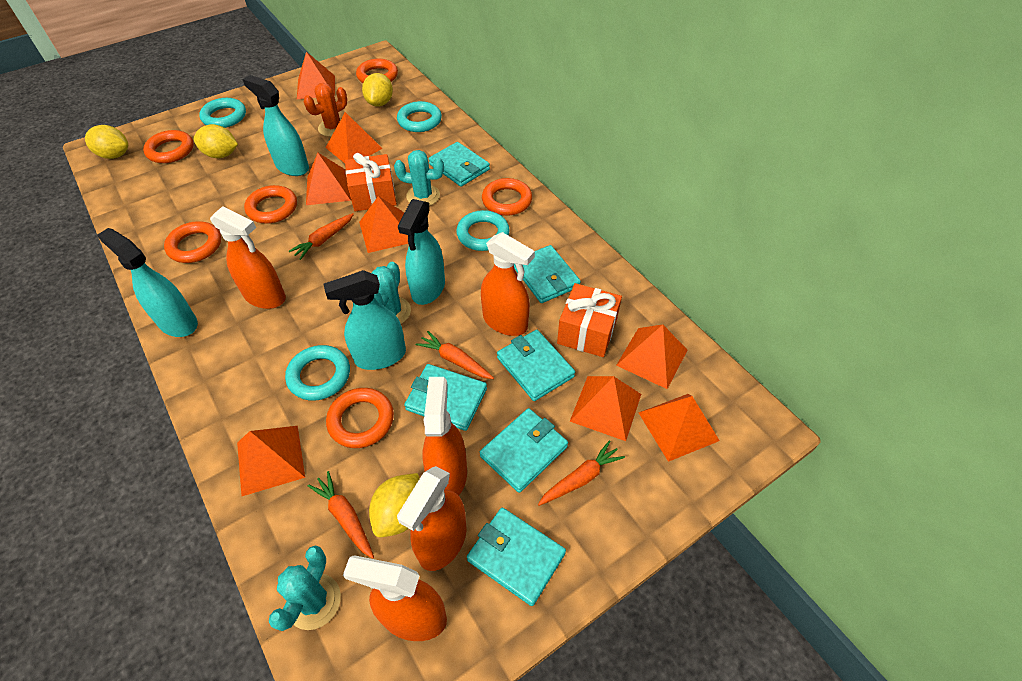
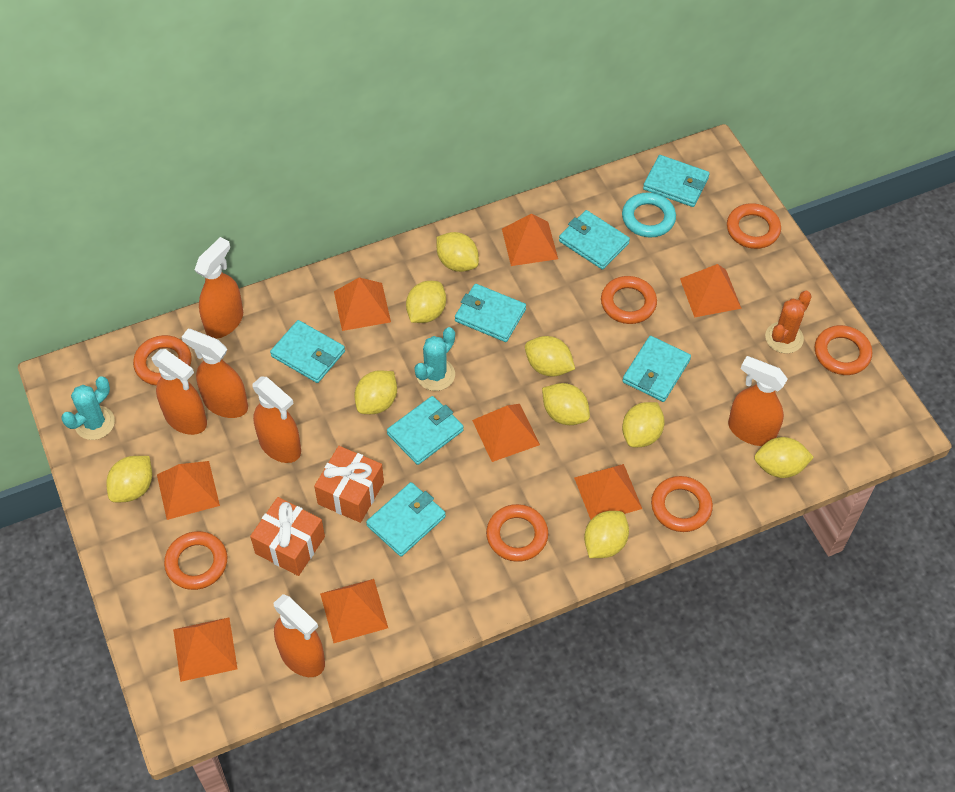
orange carrot: 4 -> 0
orange ring: 6 -> 7
orange spray bottle: 5 -> 6
turquoise cactus: 3 -> 2
turquoise ring: 4 -> 1
turquoise spray bottle: 4 -> 0
turquoise wallet: 6 -> 7
yellow lemon: 4 -> 9

